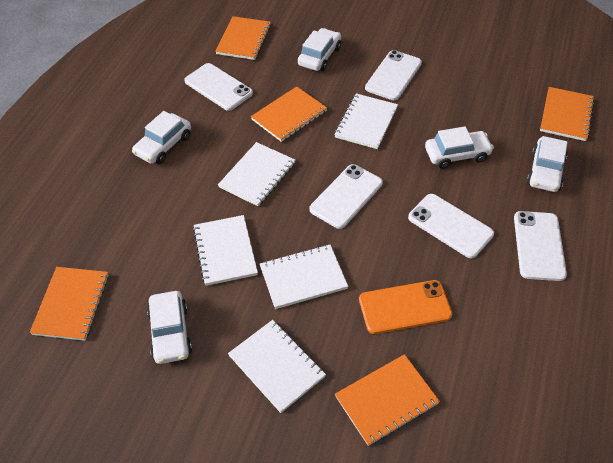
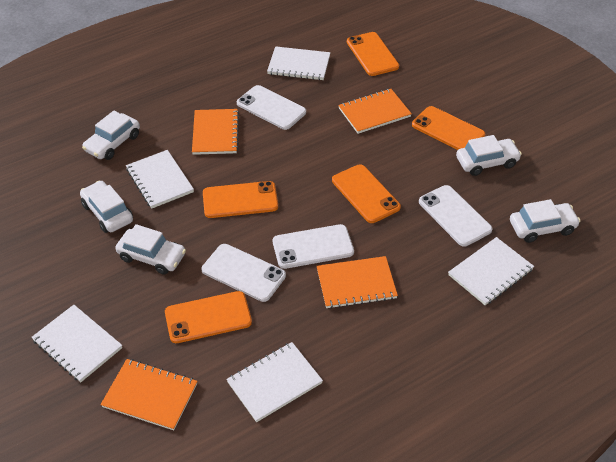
orange notebook: 5 -> 4
orange phone: 1 -> 5
white phone: 5 -> 4

